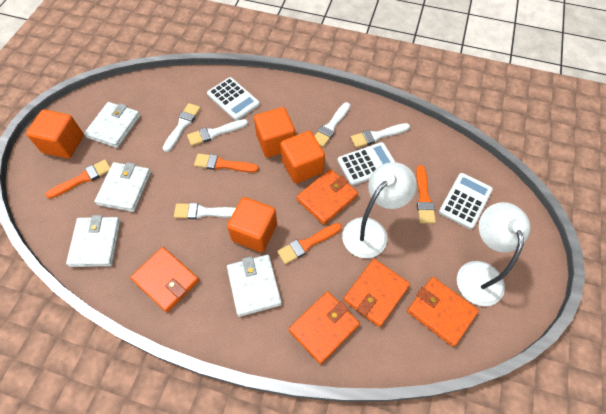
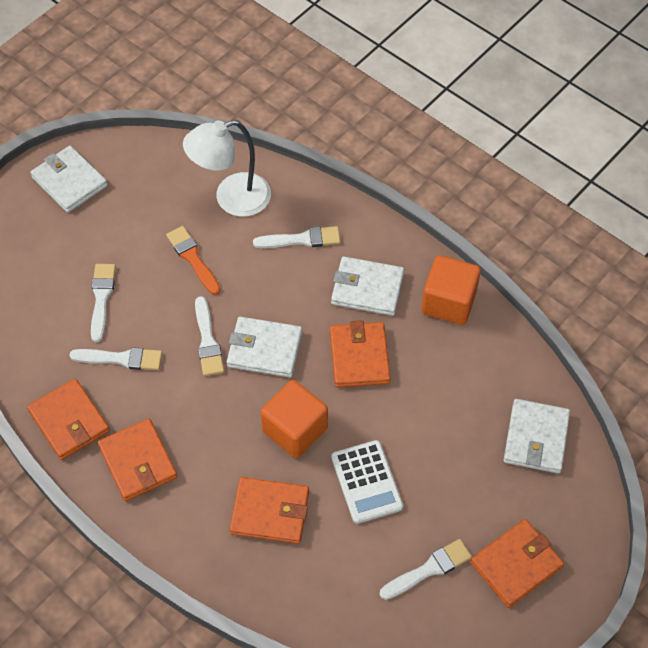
orange brush: 4 -> 1
orange cube: 4 -> 2
white calculator: 3 -> 1
white lamp: 2 -> 1

